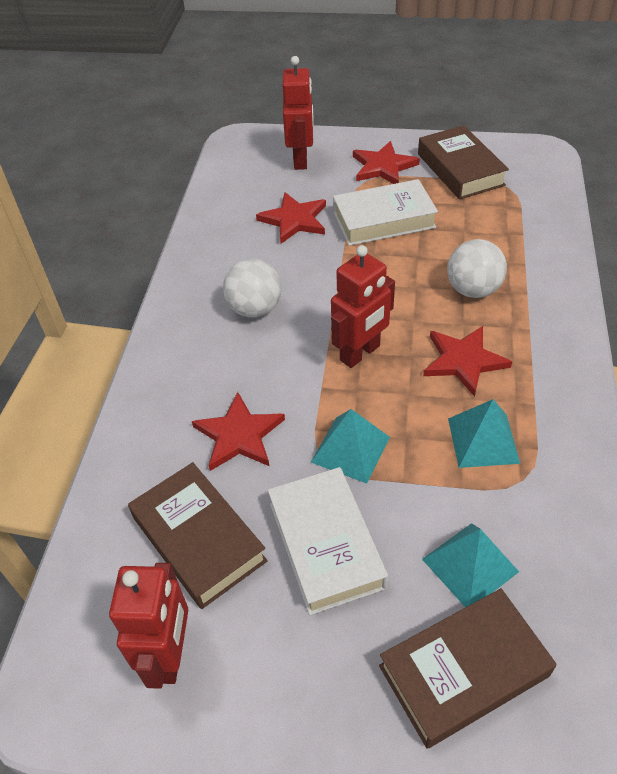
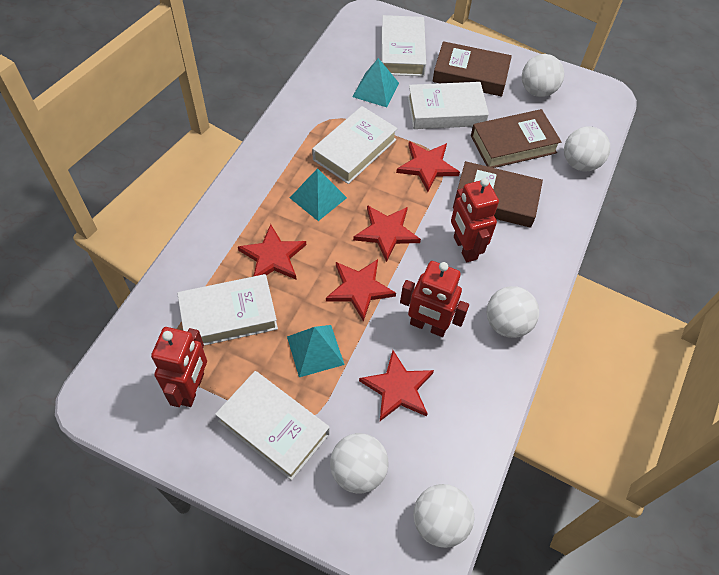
red star: 4 -> 5
white ball: 2 -> 5
white book: 2 -> 5

